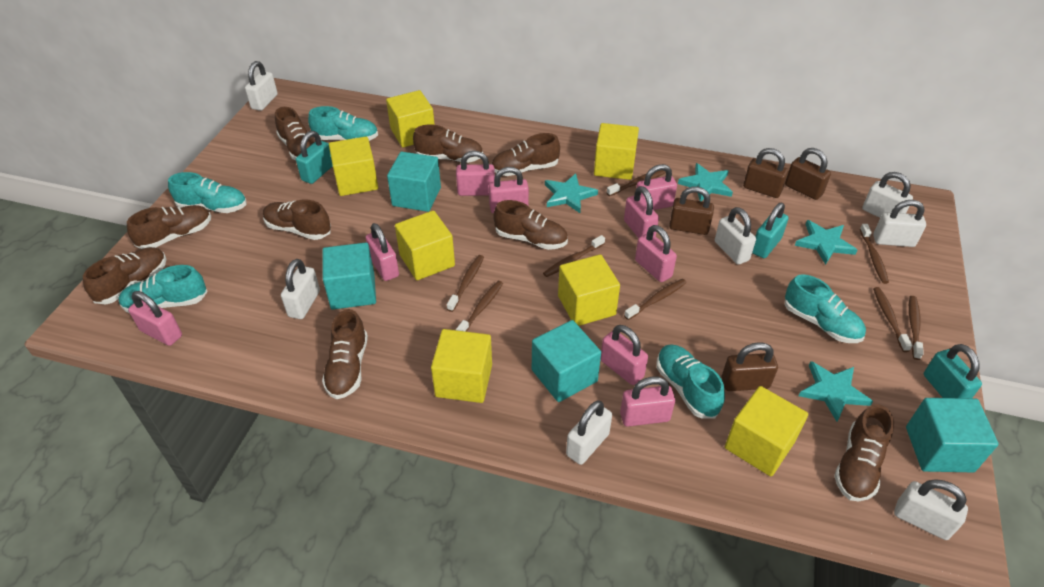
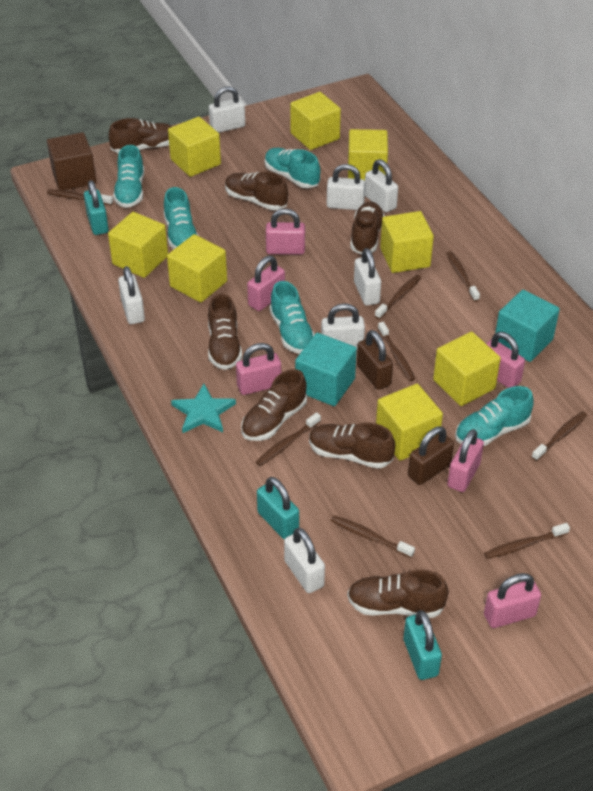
brown cube: 0 -> 1
brown padlock: 4 -> 2
brown shoe: 9 -> 7
pink padlock: 9 -> 6
turquoise cube: 4 -> 2
turquoise star: 4 -> 1
yellow cube: 7 -> 8

